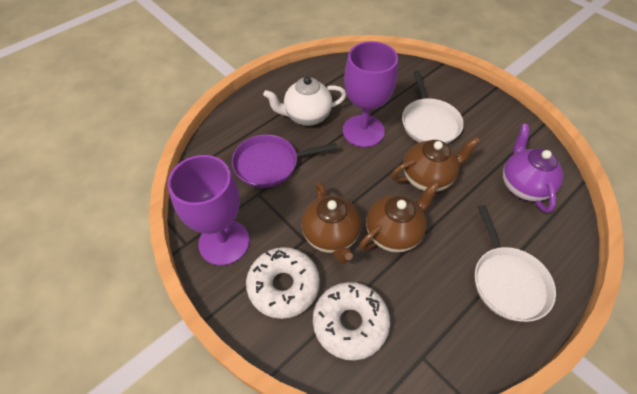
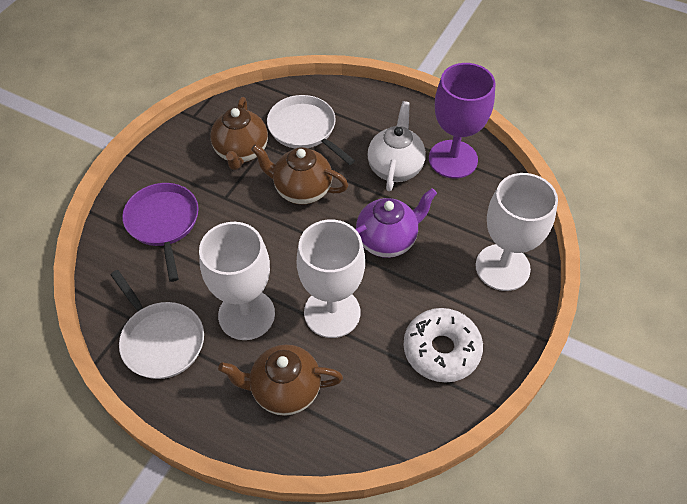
purple goblet: 2 -> 1
white donut: 2 -> 1
white goblet: 0 -> 3

